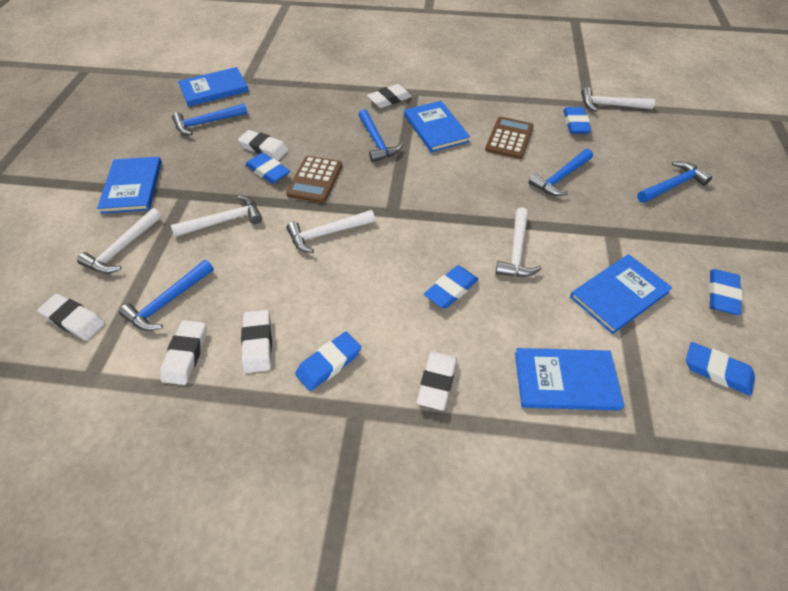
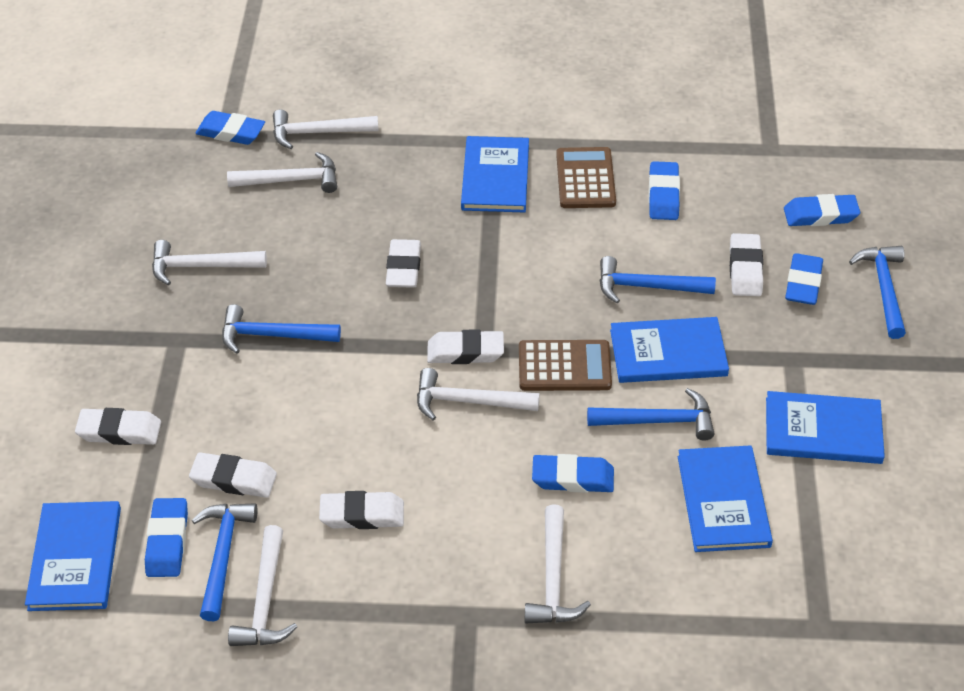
white hammer: 5 -> 6

